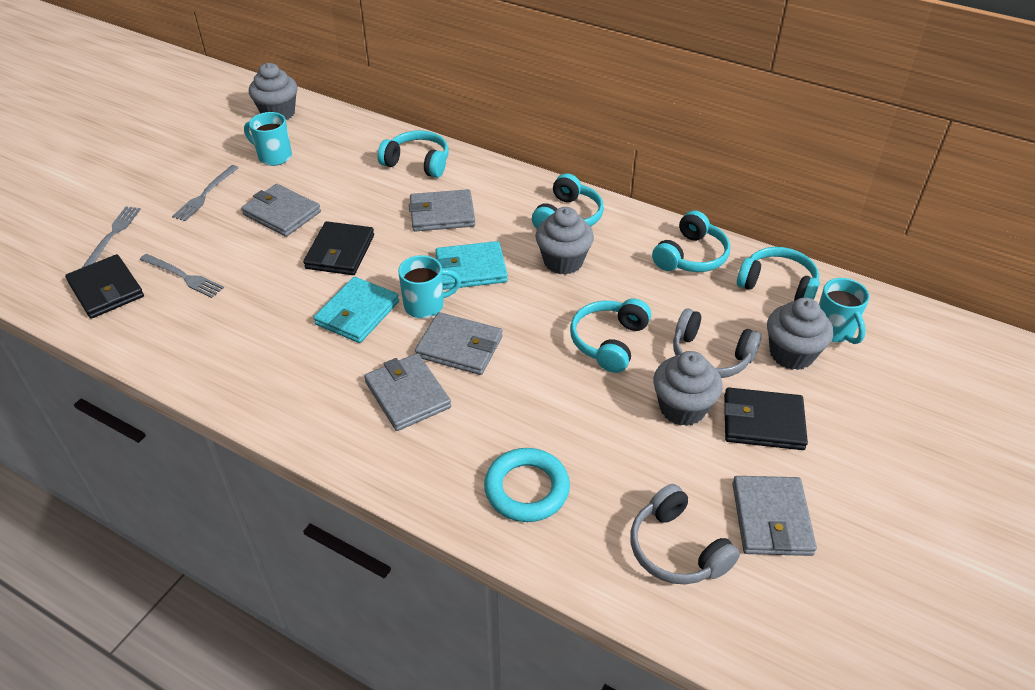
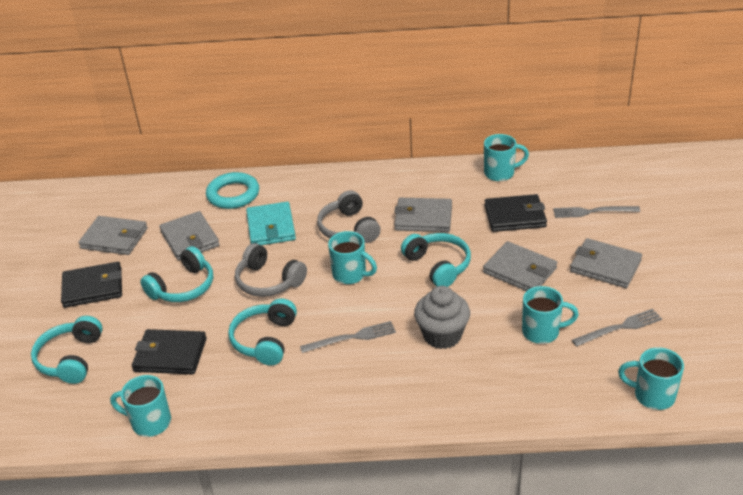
grey cupcake: 4 -> 1
turquoise headphones: 5 -> 4
turquoise mug: 3 -> 5
turquoise wallet: 2 -> 1

